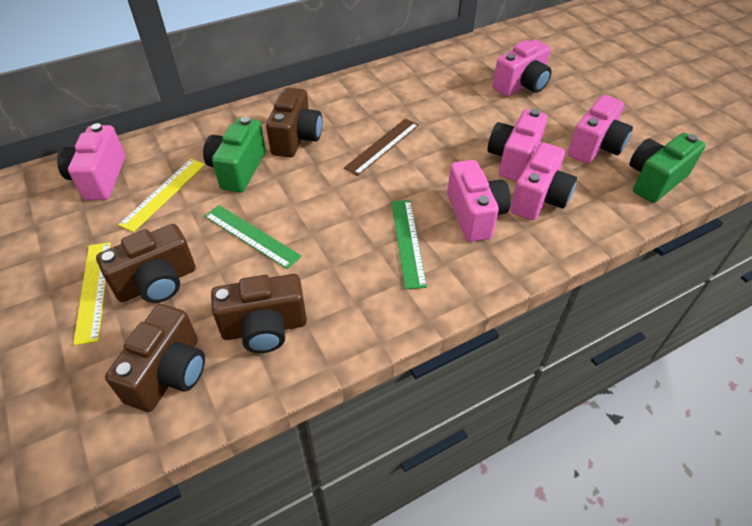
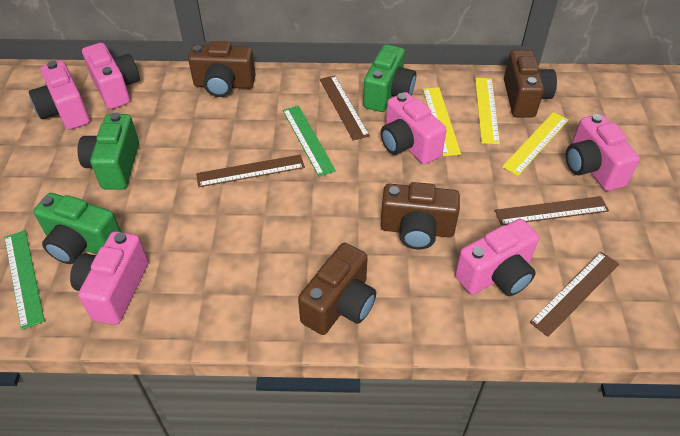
brown ruler: 1 -> 4
green camera: 2 -> 3
yellow ruler: 2 -> 3

